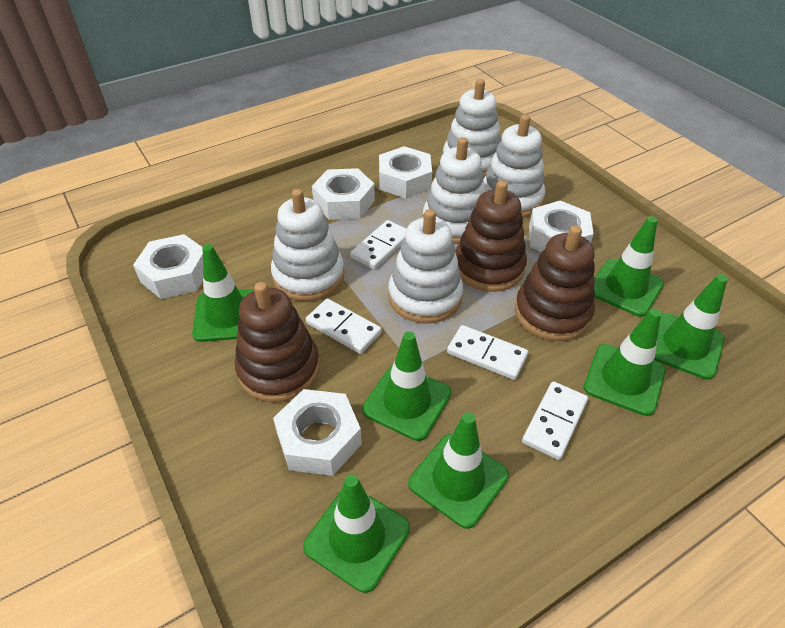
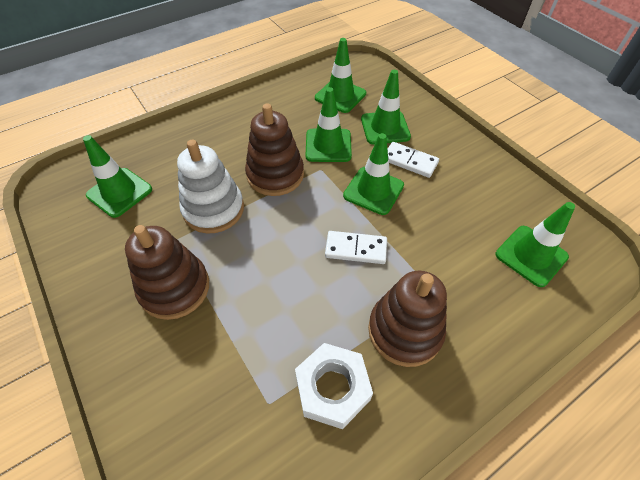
green traffic cone: 7 -> 6
white domino: 4 -> 2
white nut: 5 -> 1
white stacking toy: 5 -> 1

